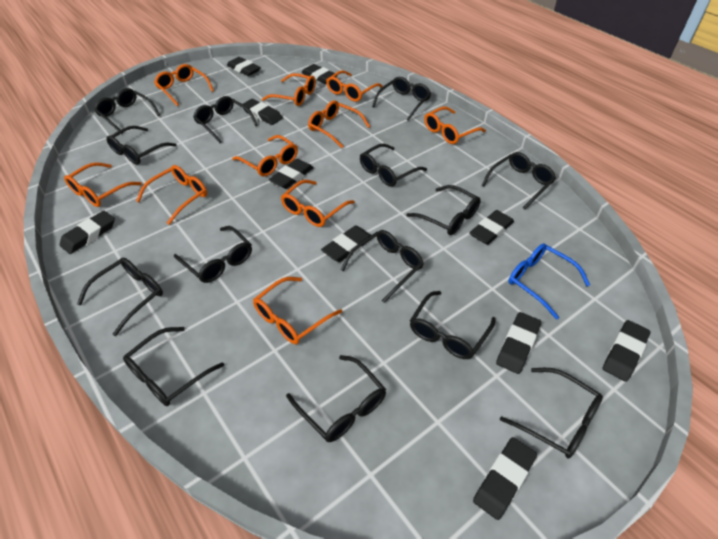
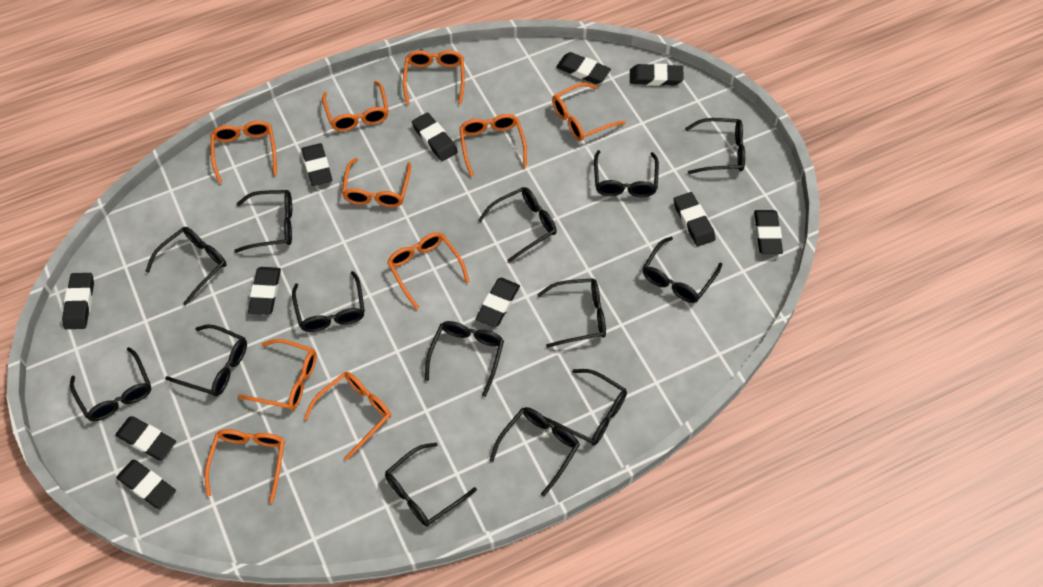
black eraser: 10 -> 11
blue glasses: 1 -> 0

